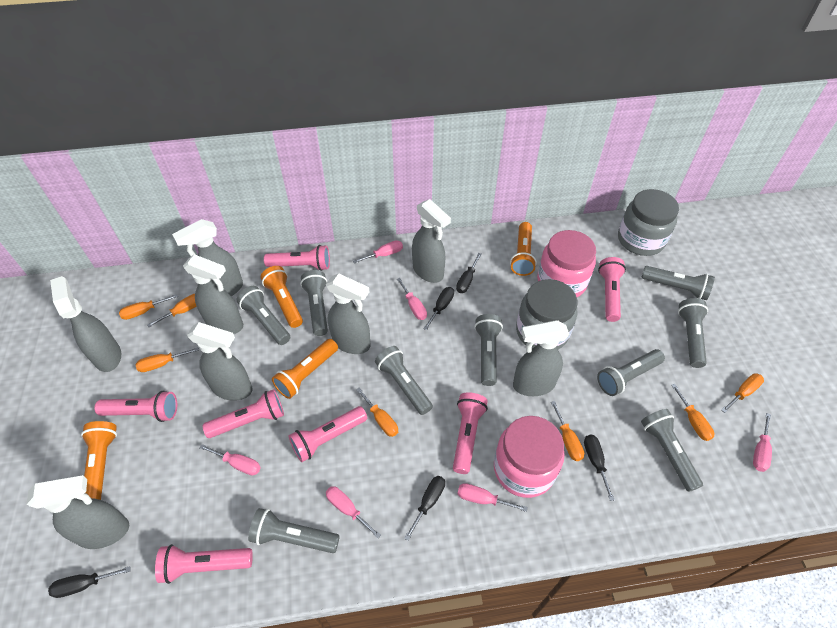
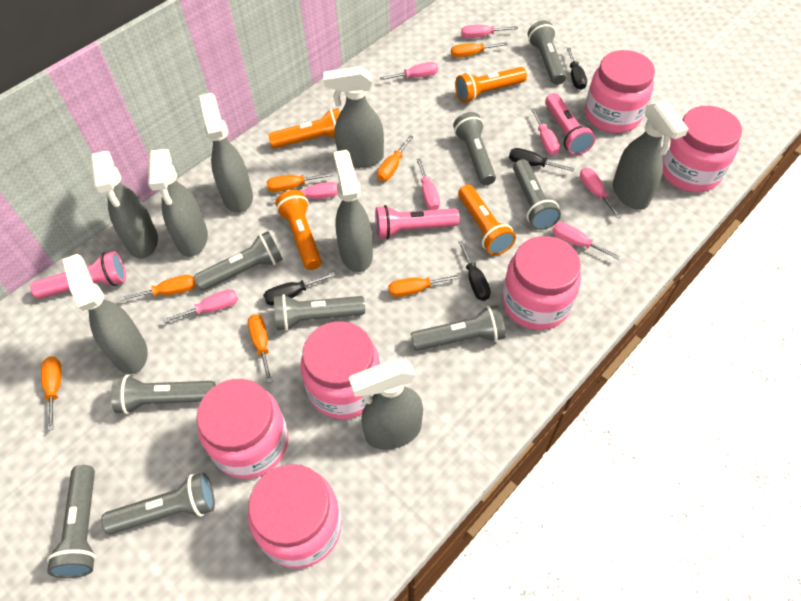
black screwdriver: 5 -> 4
grey jar: 2 -> 0
pink flashlight: 7 -> 3
pink jar: 2 -> 6
pink screwdriver: 6 -> 8

